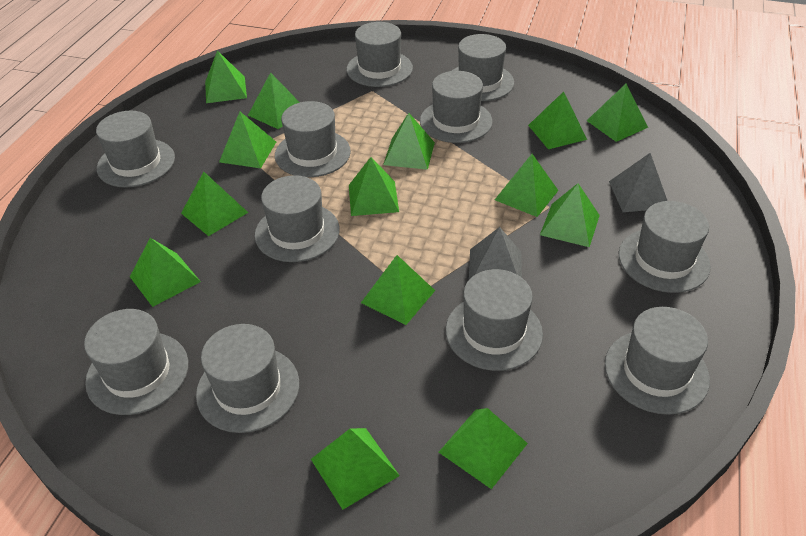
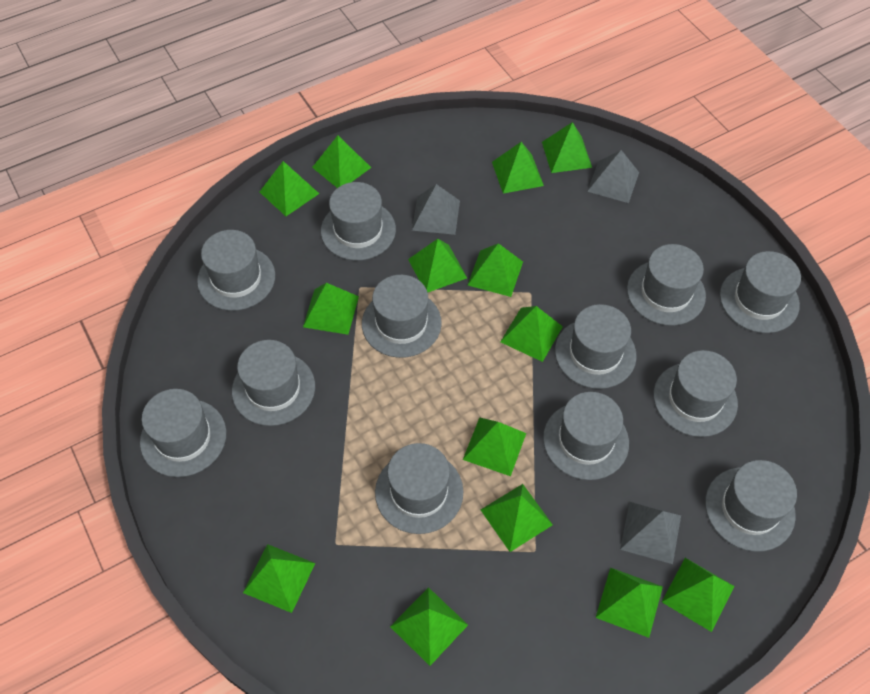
grey hat: 11 -> 12
grey pyramid: 2 -> 3

